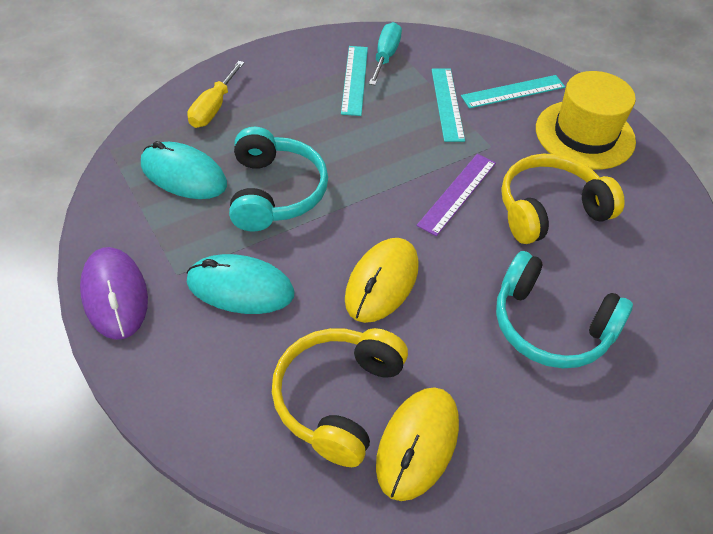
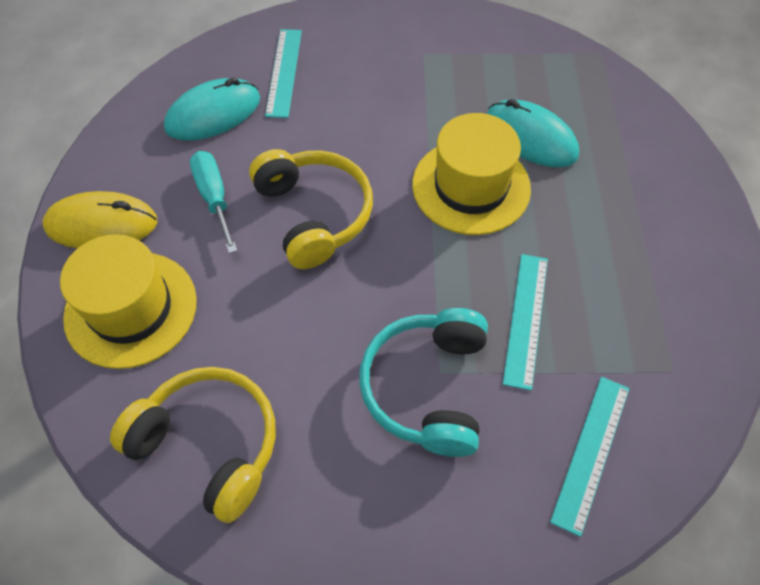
purple mouse: 1 -> 0
purple ruler: 1 -> 0
turquoise headphones: 2 -> 1
yellow hat: 1 -> 2
yellow mouse: 2 -> 1
yellow screwdriver: 1 -> 0

